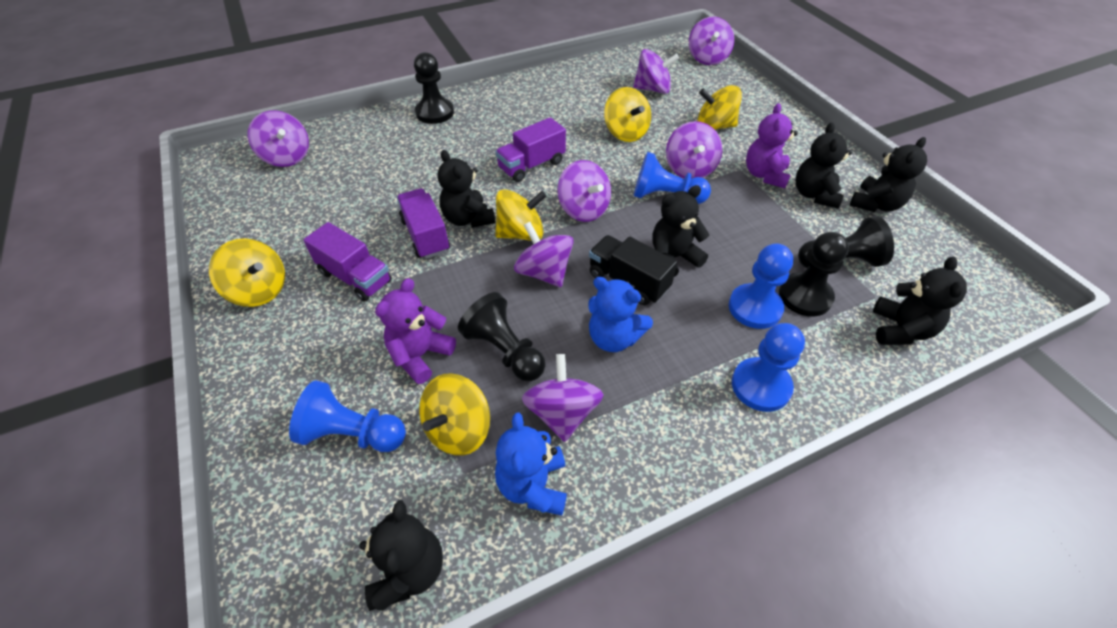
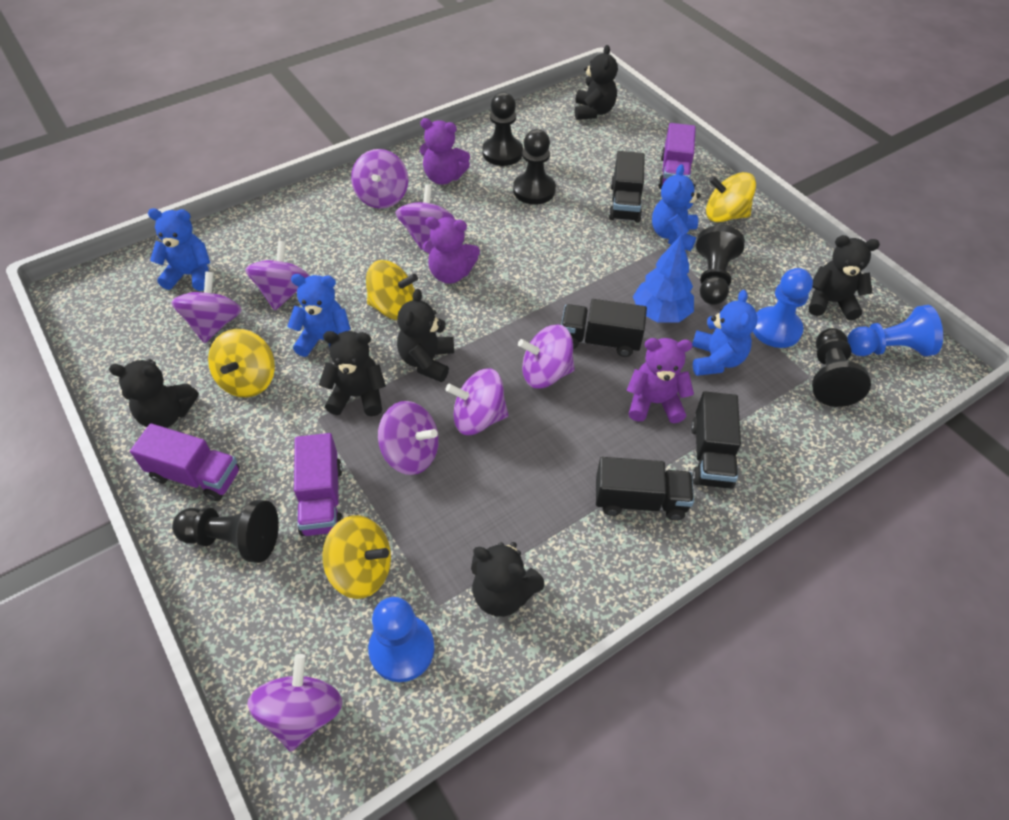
black pawn: 4 -> 5
black truck: 1 -> 4
blue pawn: 4 -> 3
blue teddy bear: 2 -> 4
blue tree: 0 -> 1
purple spinning top: 7 -> 8
purple teddy bear: 2 -> 3
yellow spinning top: 5 -> 4

